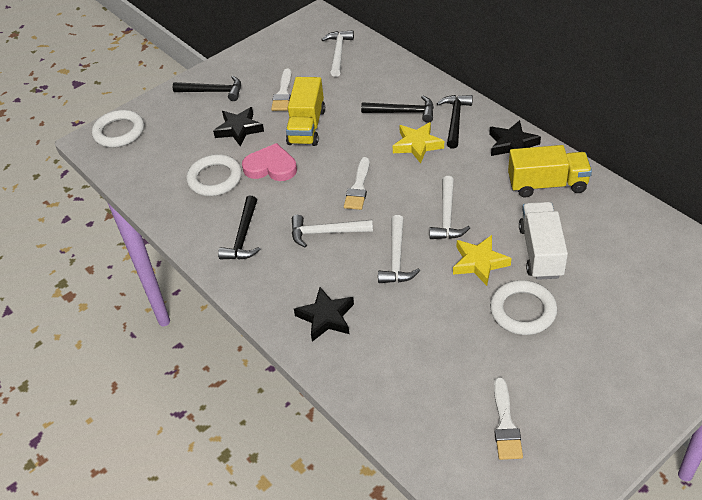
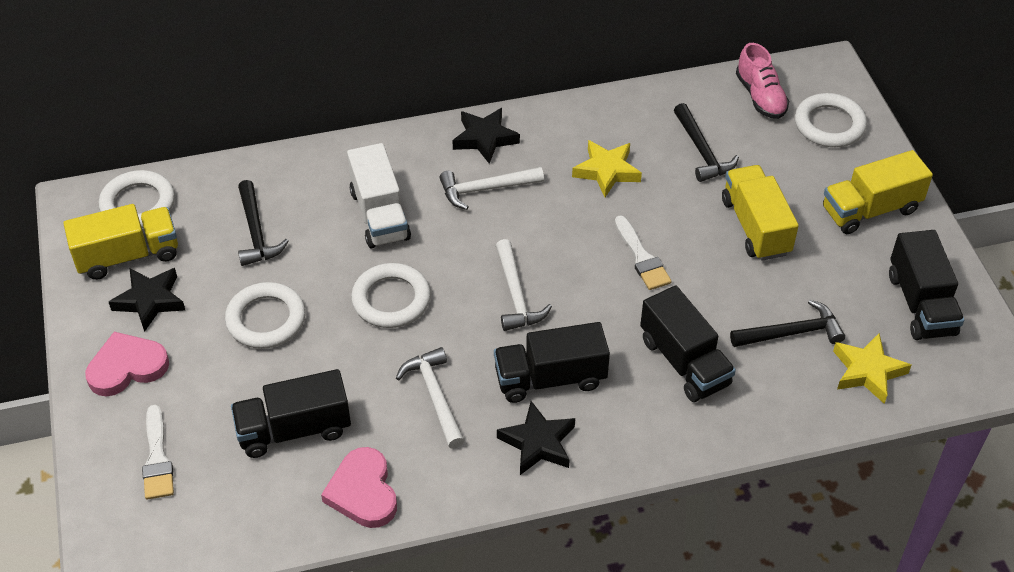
black hammer: 4 -> 3
black truck: 0 -> 4
pink heart: 1 -> 2
pink shoe: 0 -> 1
white brush: 3 -> 2
white hammer: 4 -> 3
white ring: 3 -> 4
yellow truck: 2 -> 3

